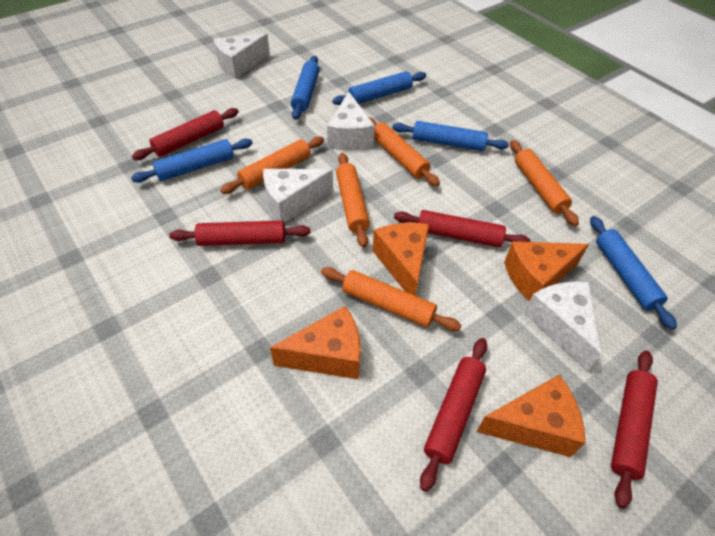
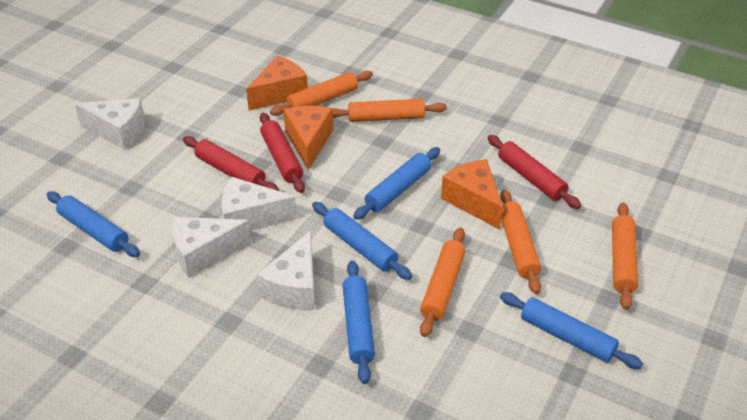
orange cheese: 4 -> 3
red rolling pin: 5 -> 3

